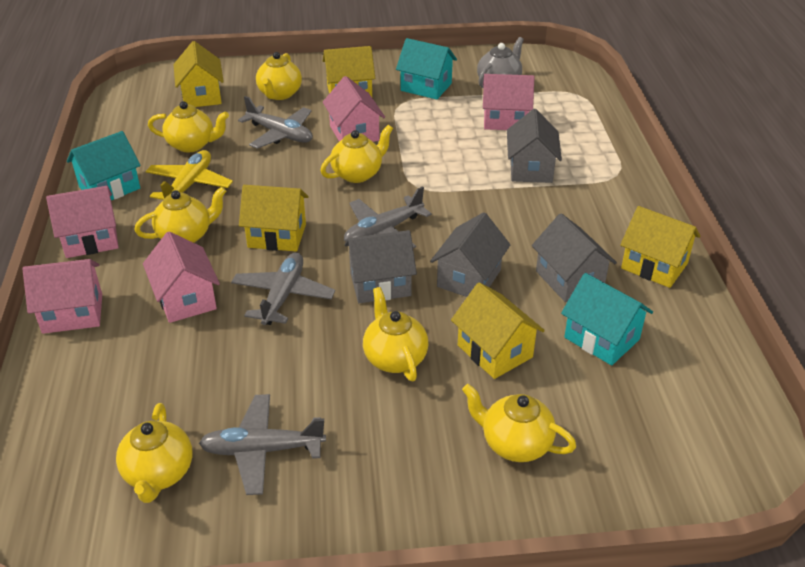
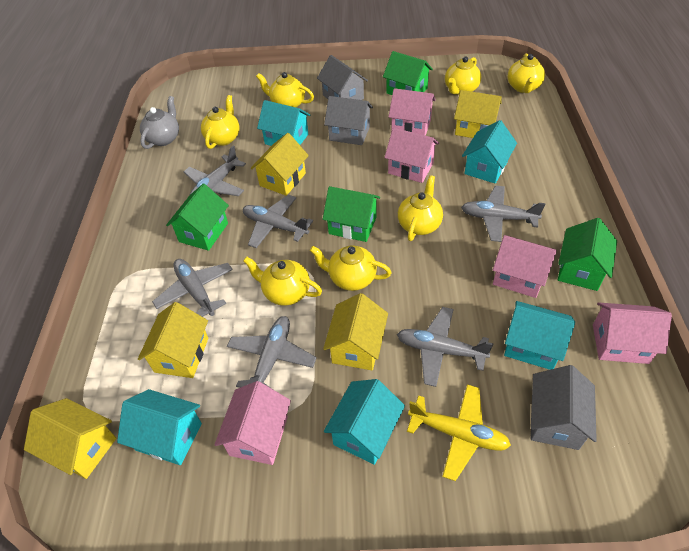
green house: 0 -> 4
grey house: 4 -> 3
grey plane: 4 -> 6
turquoise house: 3 -> 5

